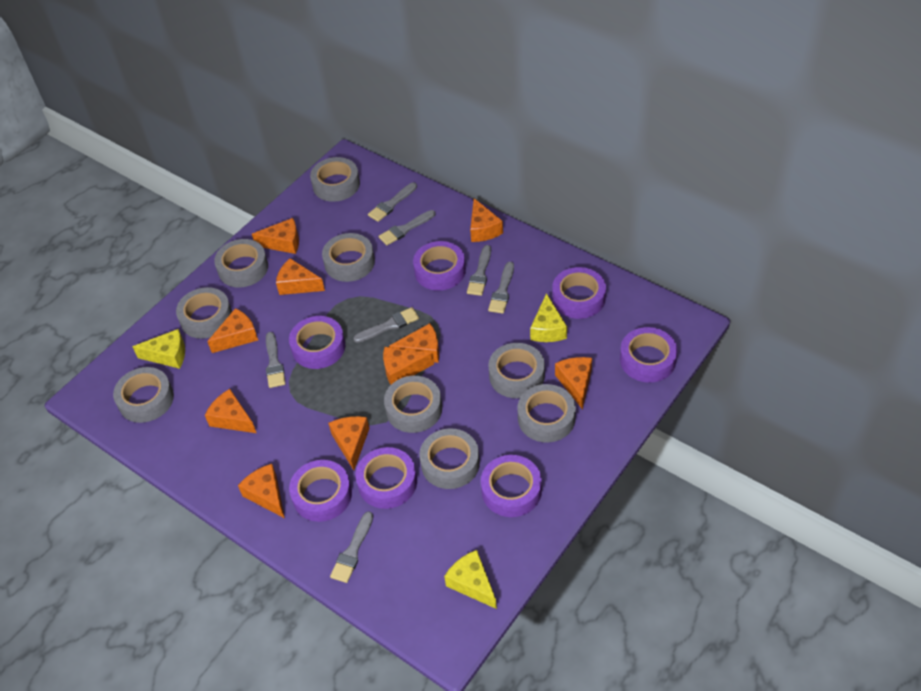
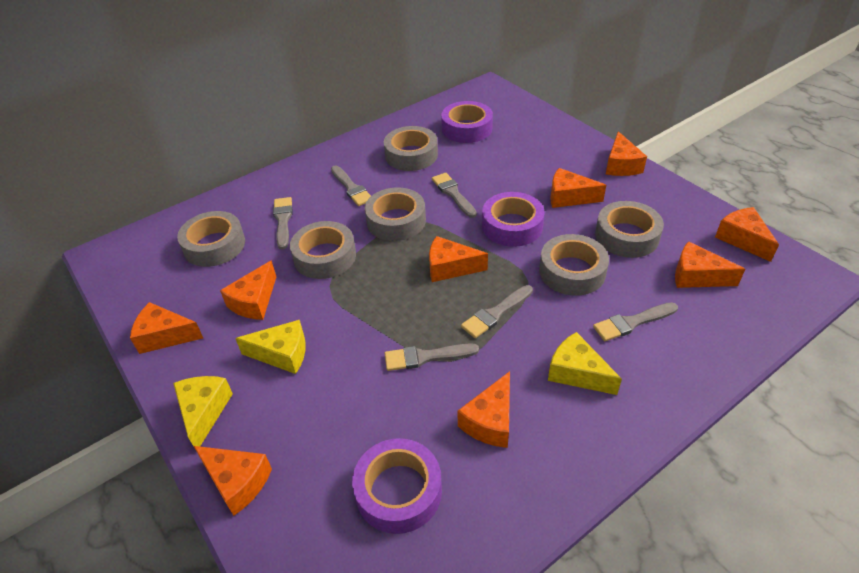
grey brush: 7 -> 6
grey tape: 9 -> 6
orange cheese: 10 -> 9
purple tape: 7 -> 3

